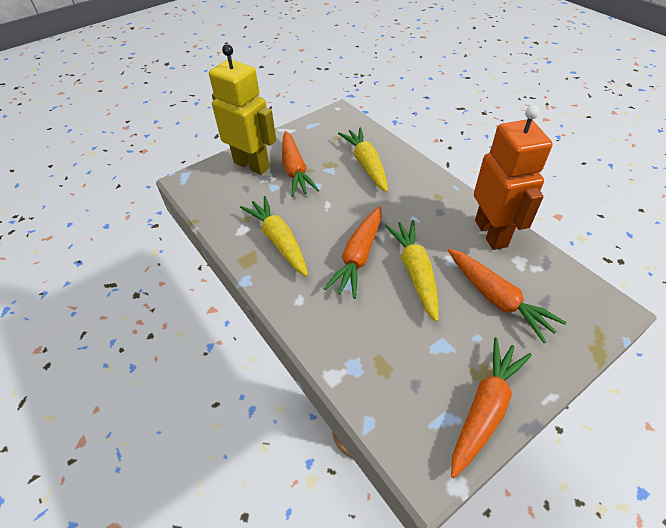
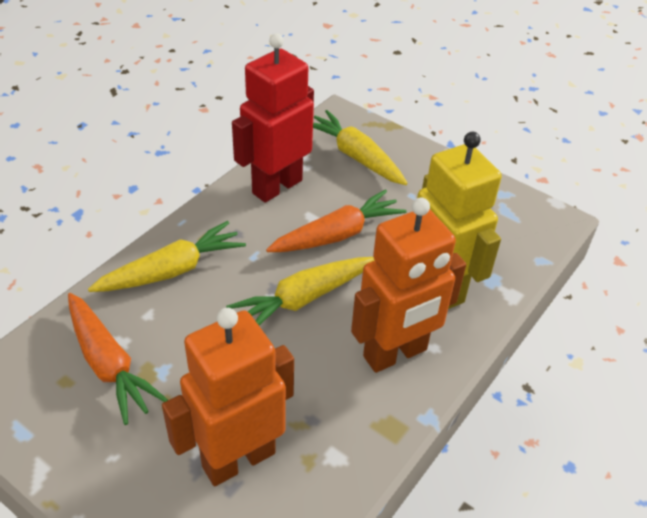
orange carrot: 4 -> 2
orange robot: 1 -> 2
red robot: 0 -> 1

